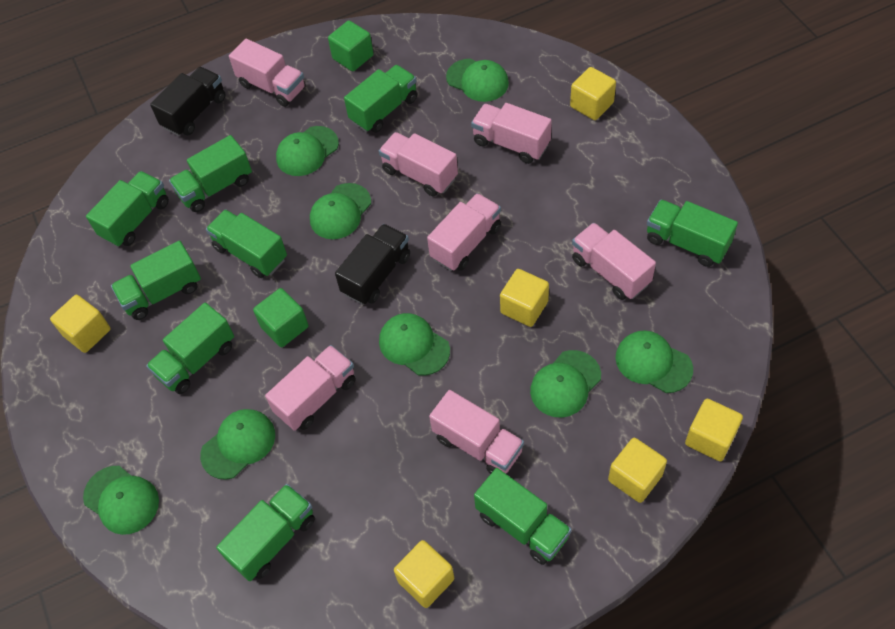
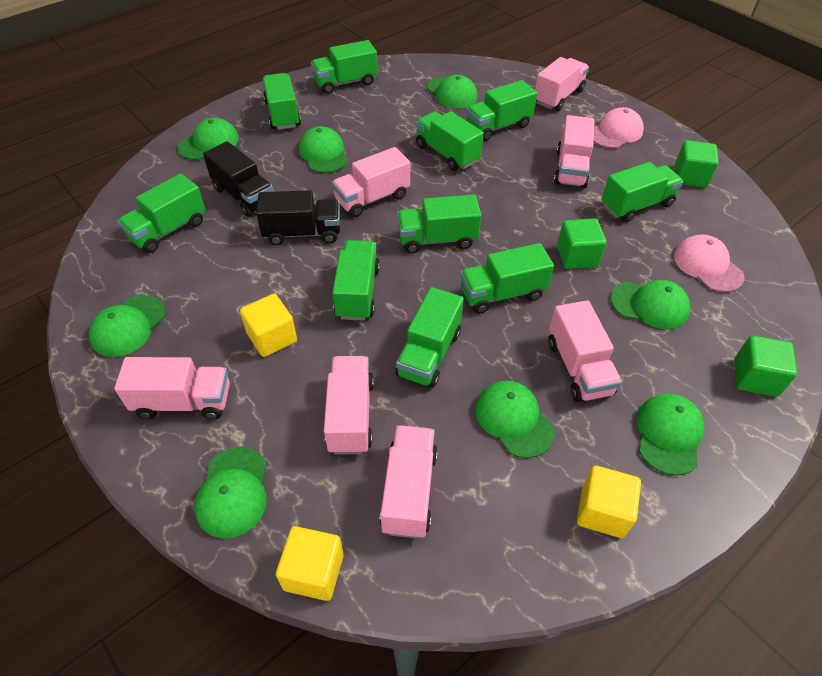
green cube: 2 -> 3
green truck: 9 -> 10
pink cap: 0 -> 2
yellow cube: 6 -> 3

